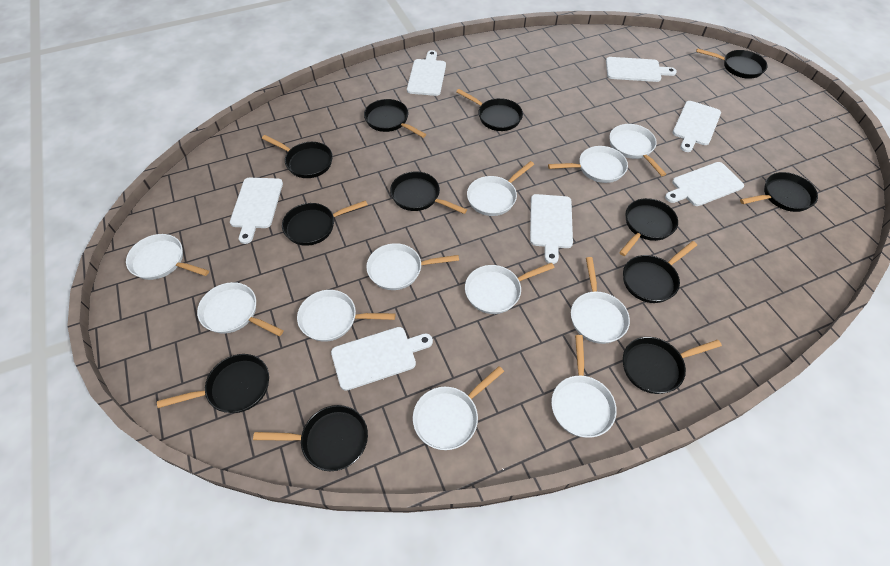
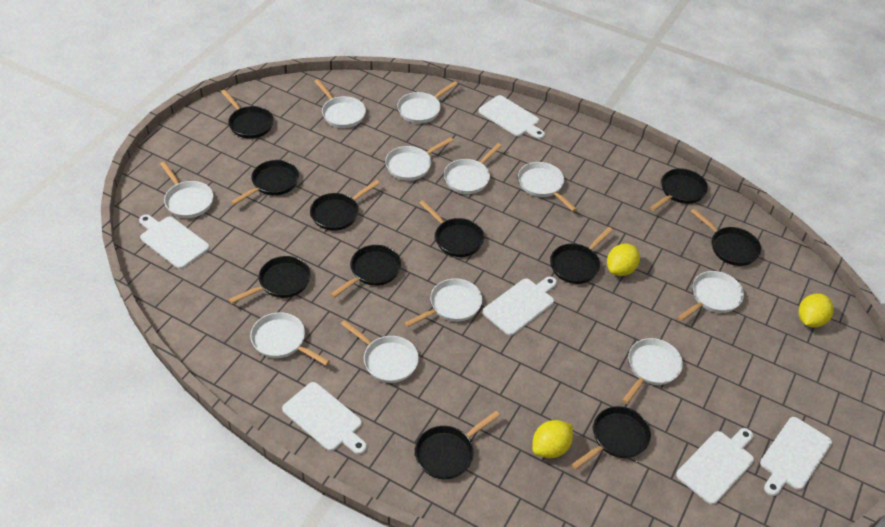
black pan: 12 -> 11
white cutting board: 7 -> 6
yellow lemon: 0 -> 3

